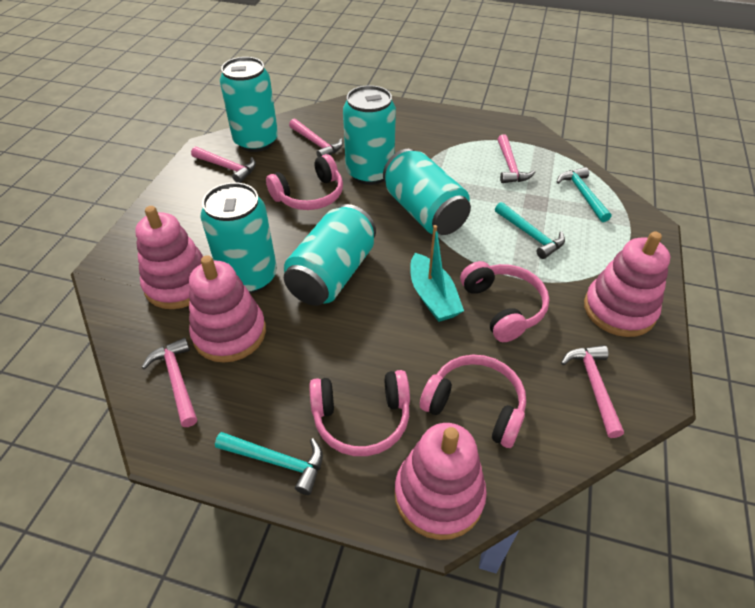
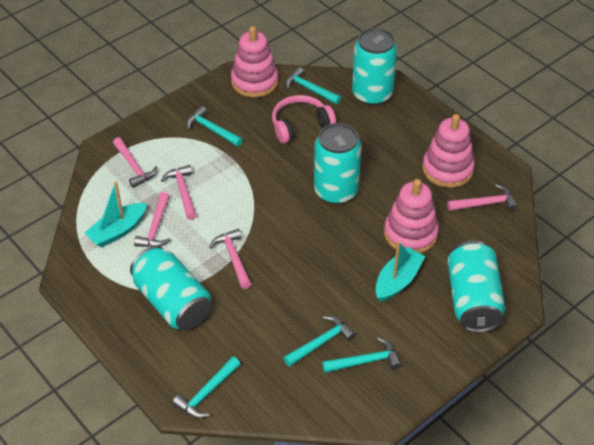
pink headphones: 4 -> 1
pink stacking toy: 4 -> 3
turquoise boat: 1 -> 2
turquoise can: 5 -> 4
turquoise hammer: 3 -> 5

